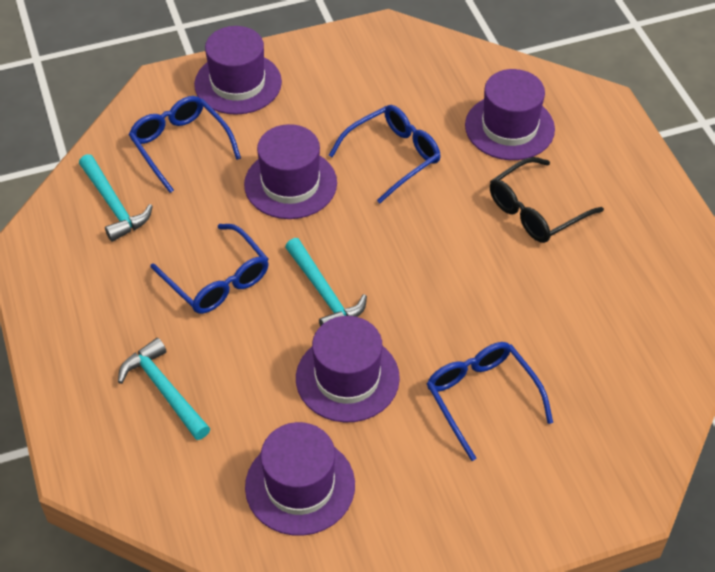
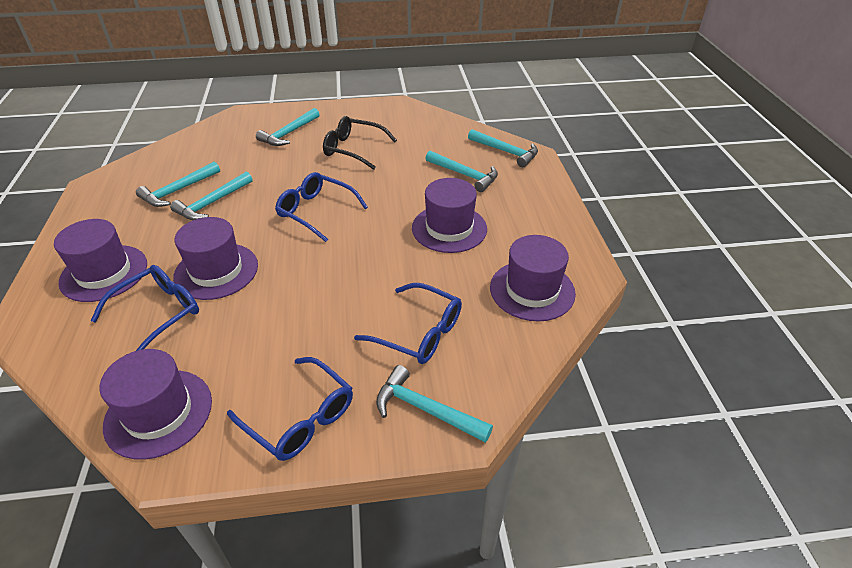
turquoise hammer: 3 -> 6

